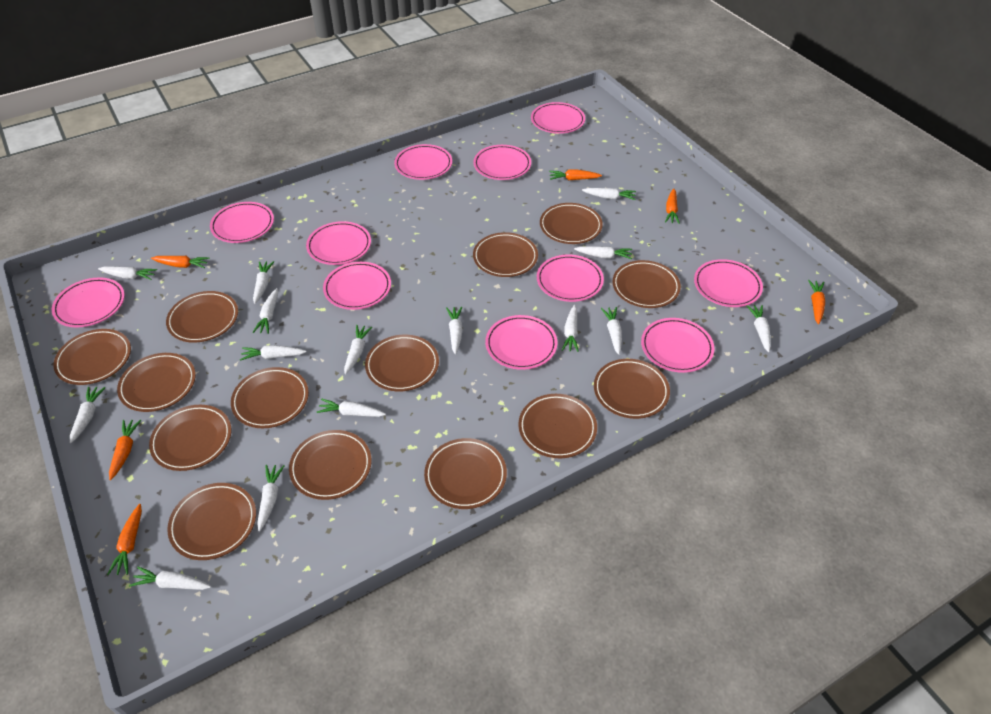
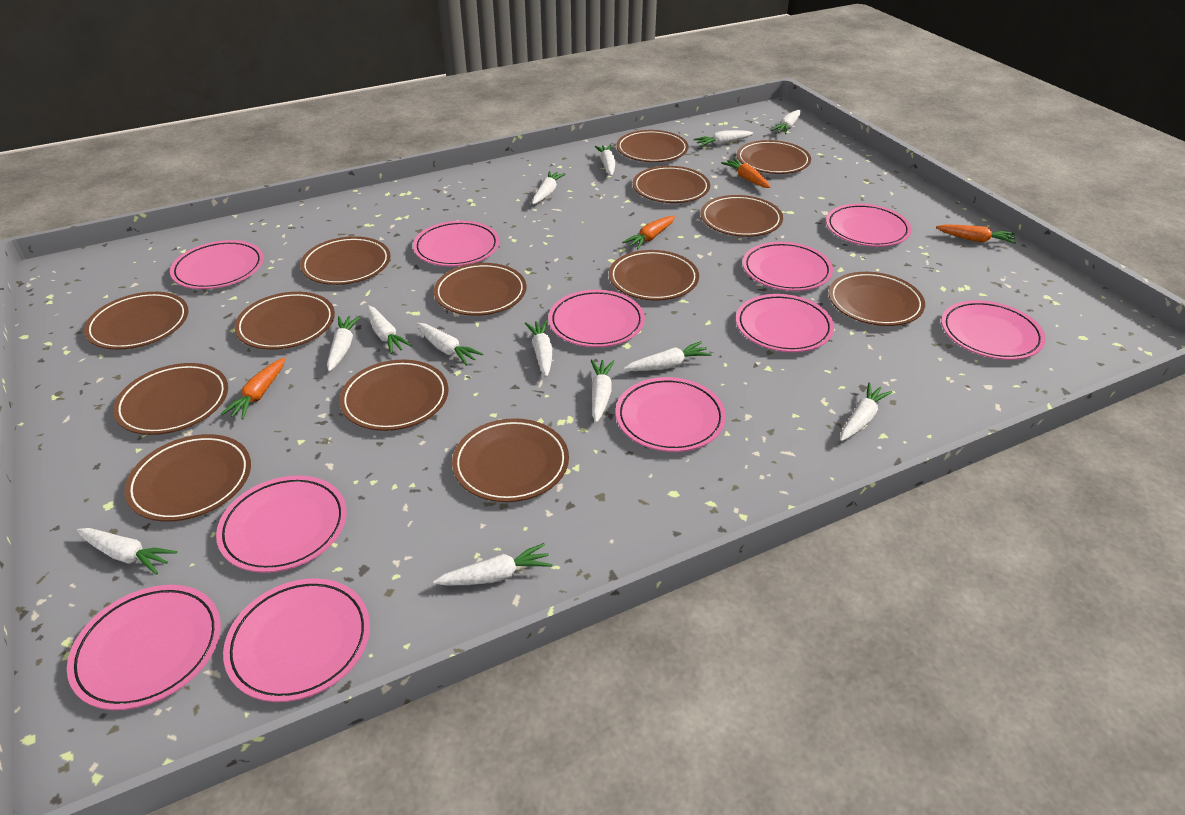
orange carrot: 6 -> 4
white carrot: 15 -> 13

